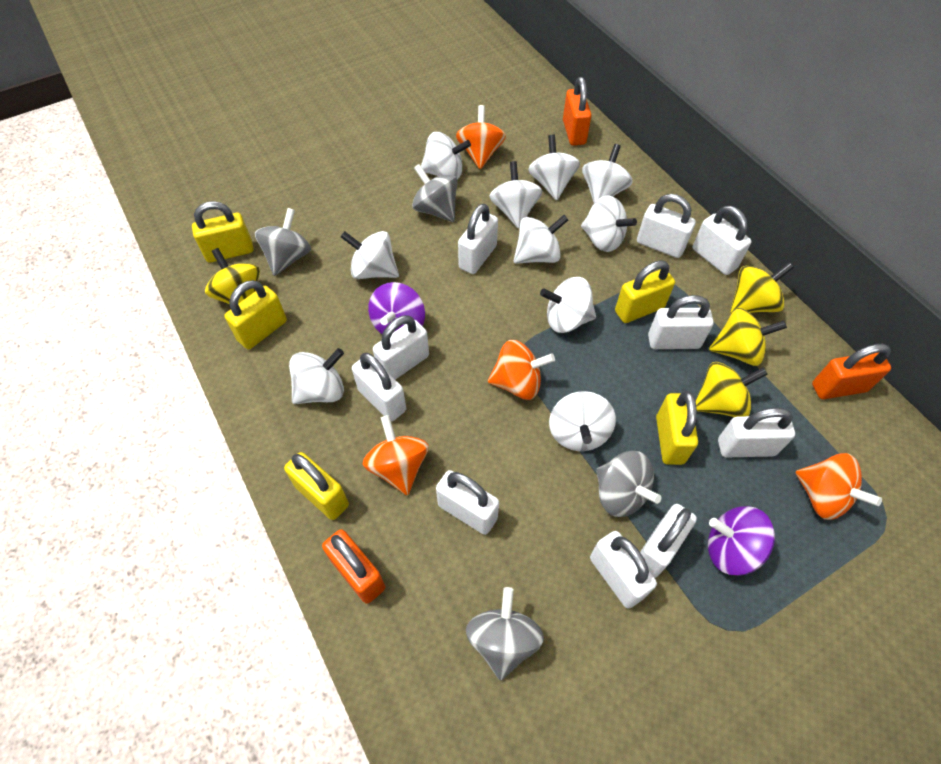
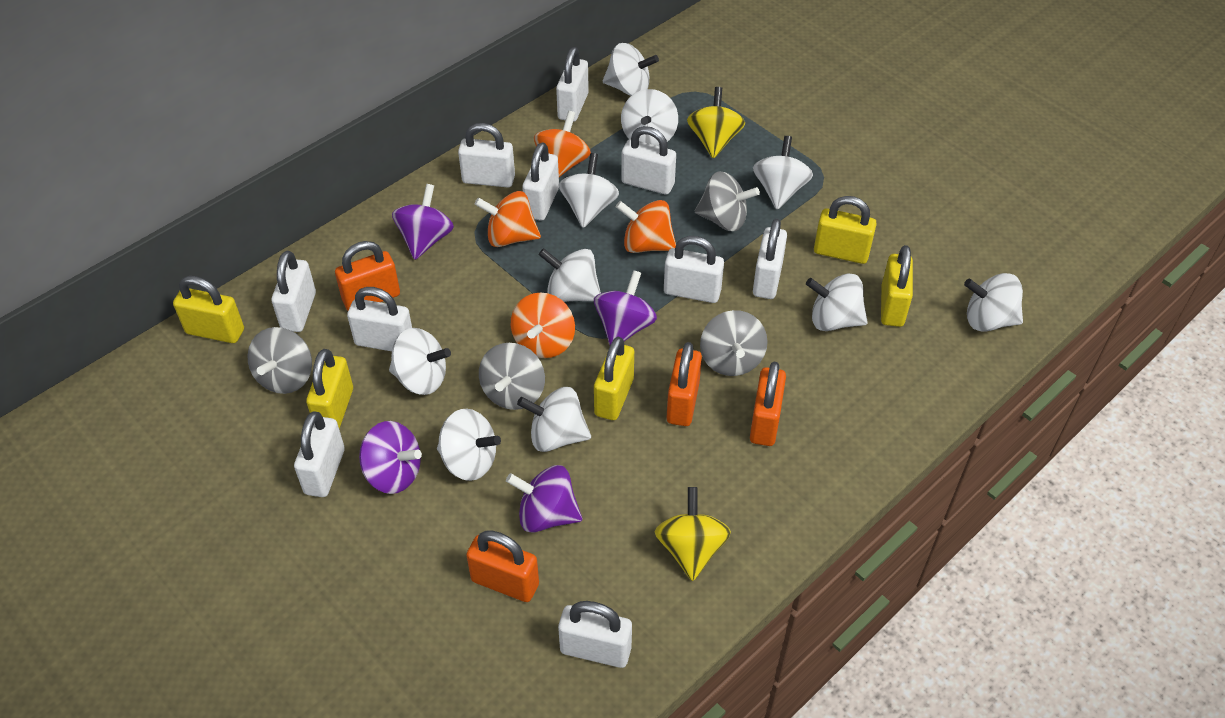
orange padlock: 3 -> 4
purple spinning top: 2 -> 4
yellow spinning top: 4 -> 2

